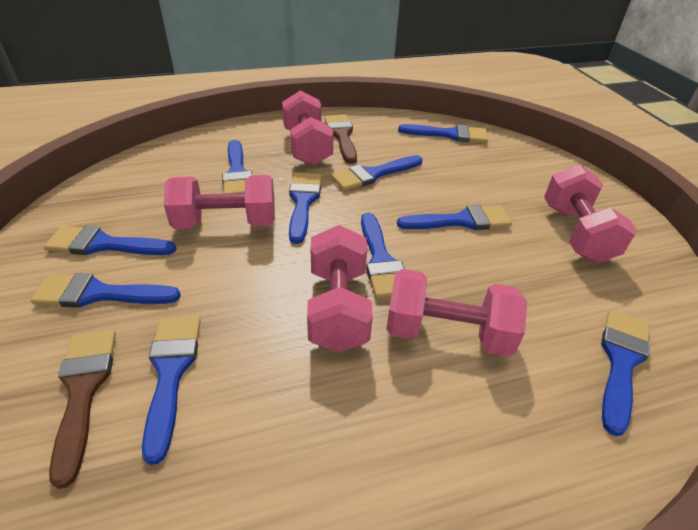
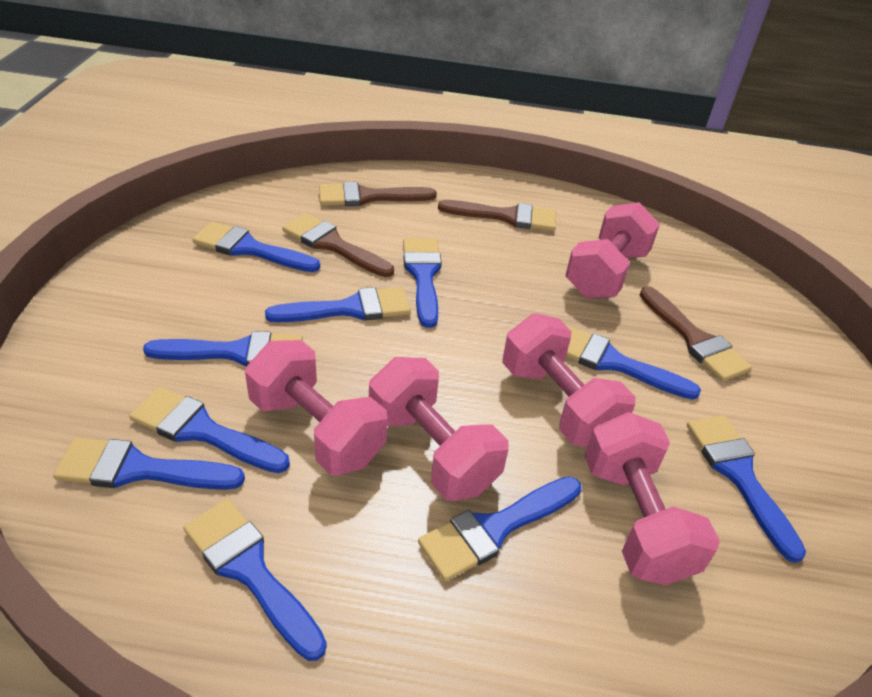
brown brush: 2 -> 4

